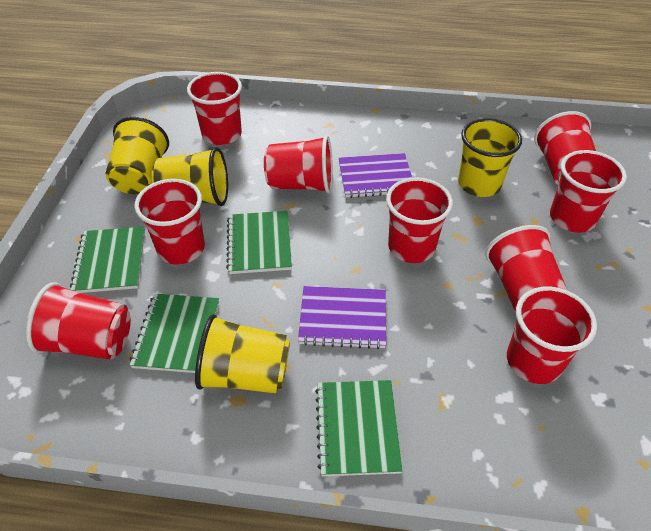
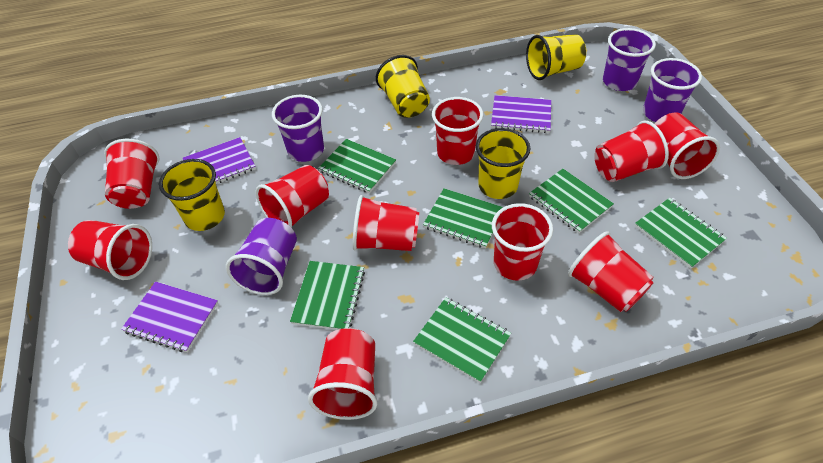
green notebook: 4 -> 6
purple cup: 0 -> 4
purple notebook: 2 -> 3
red cup: 9 -> 10

